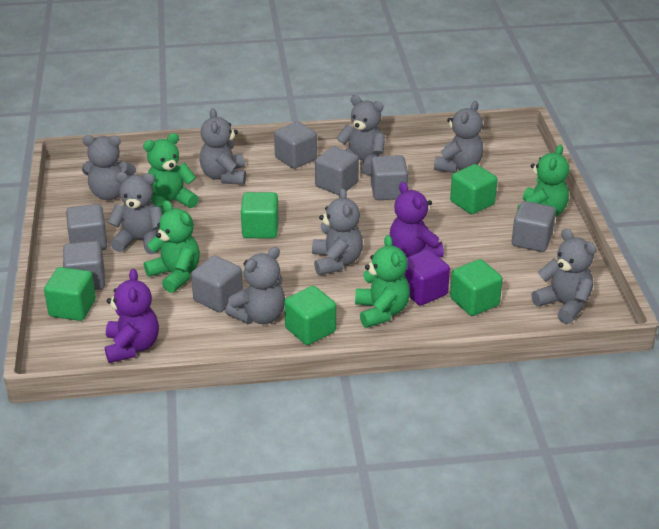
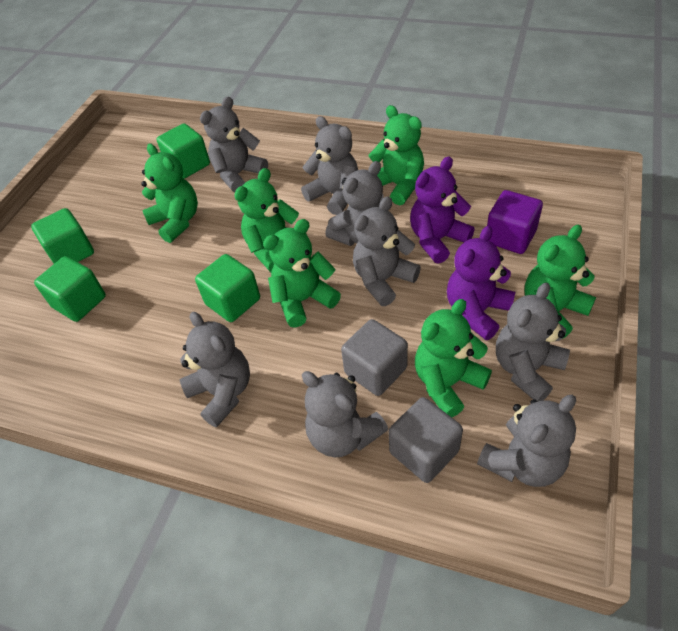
green cube: 5 -> 4
green teddy bear: 4 -> 6
grey cube: 7 -> 2

